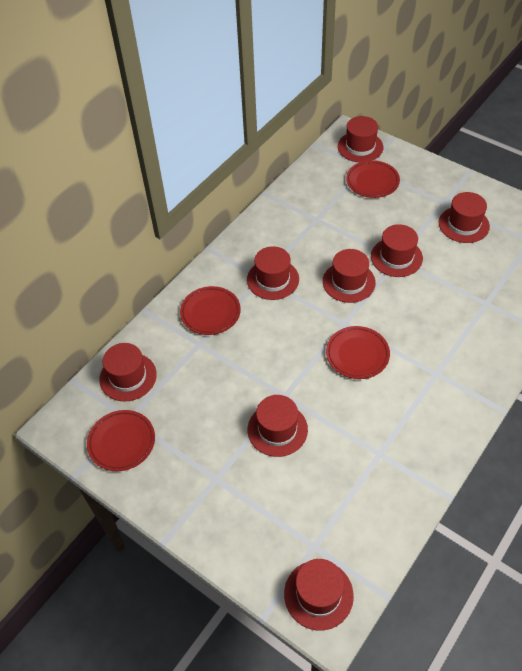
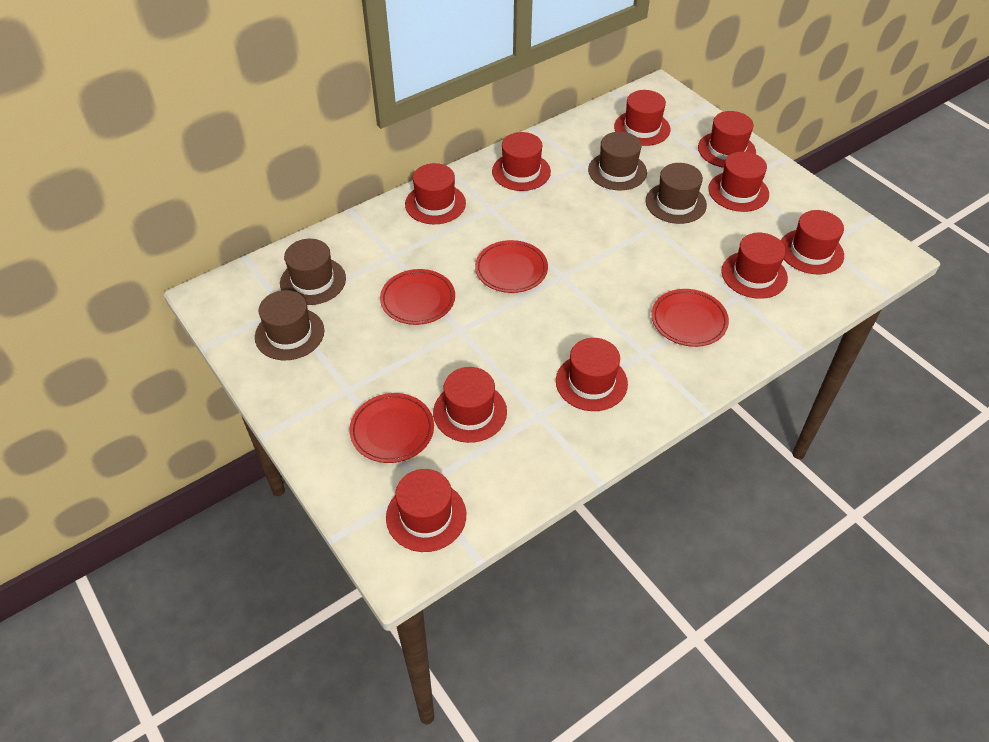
brown hat: 0 -> 4
red hat: 8 -> 10

